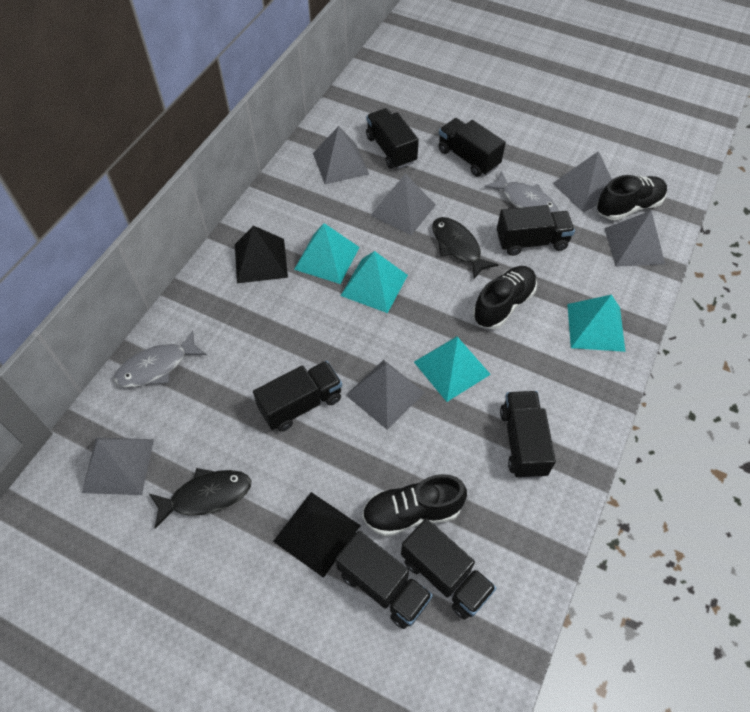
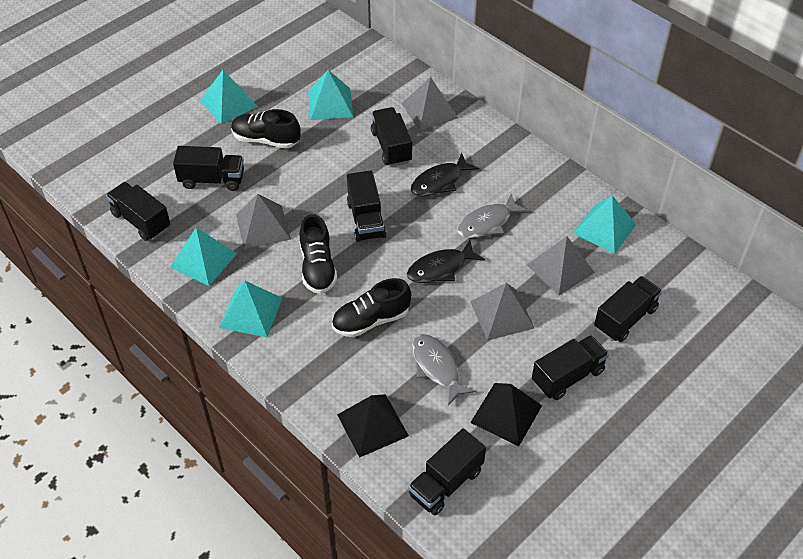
grey pyramid: 6 -> 4
turquoise pyramid: 4 -> 5

